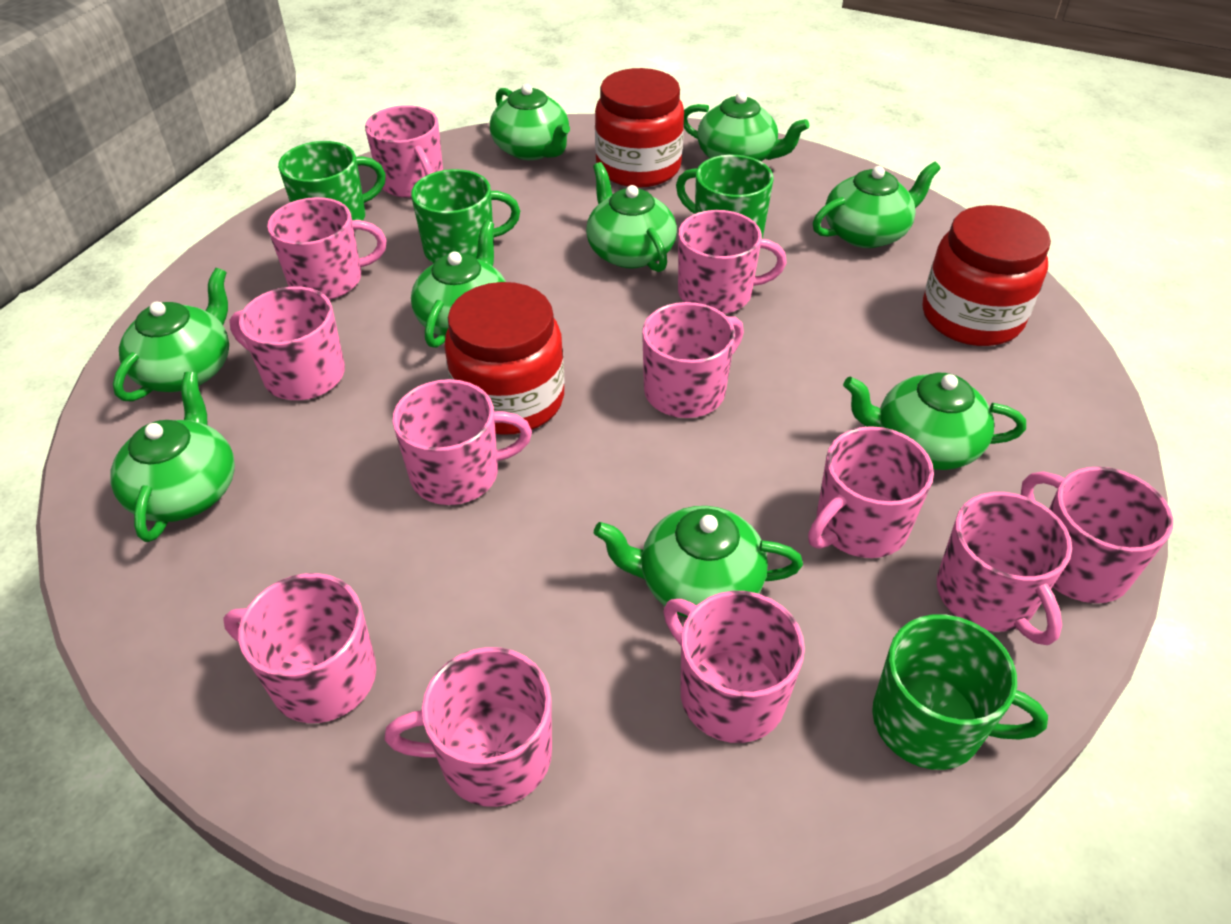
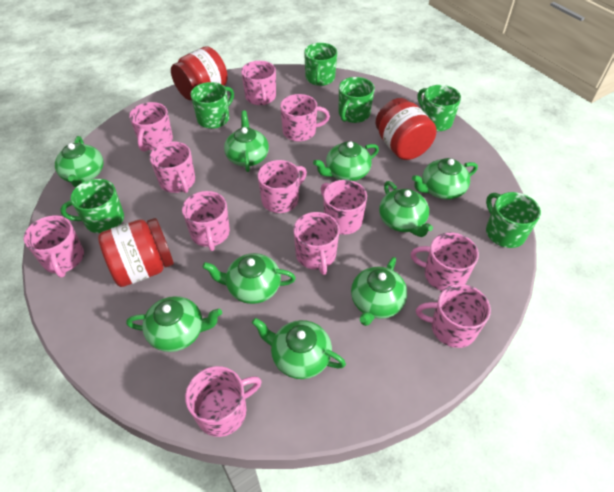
green mug: 4 -> 6

